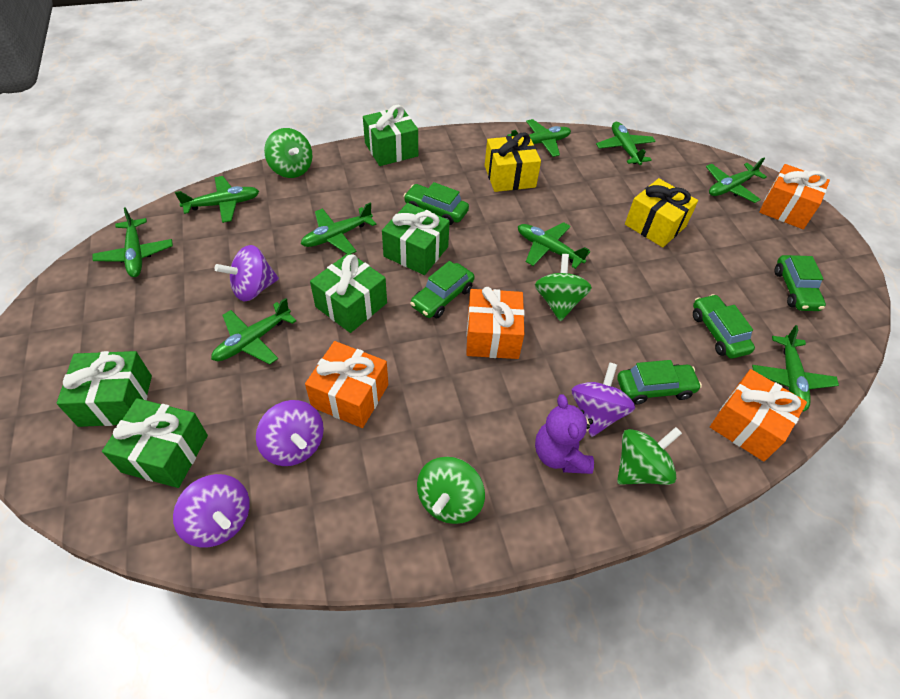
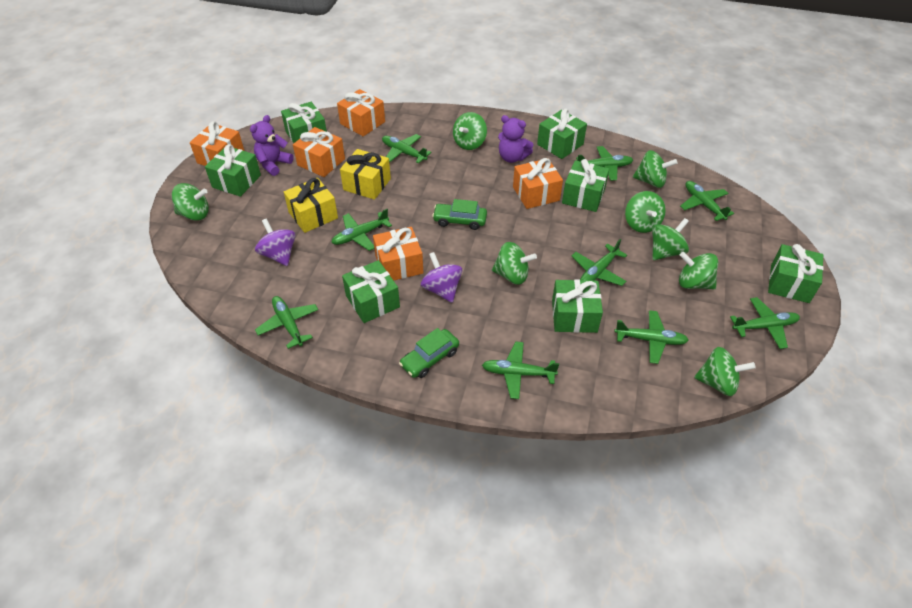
green car: 5 -> 2
green gift: 5 -> 7
green spinning top: 4 -> 8
orange gift: 4 -> 5
purple spinning top: 4 -> 2
purple teddy bear: 1 -> 2

